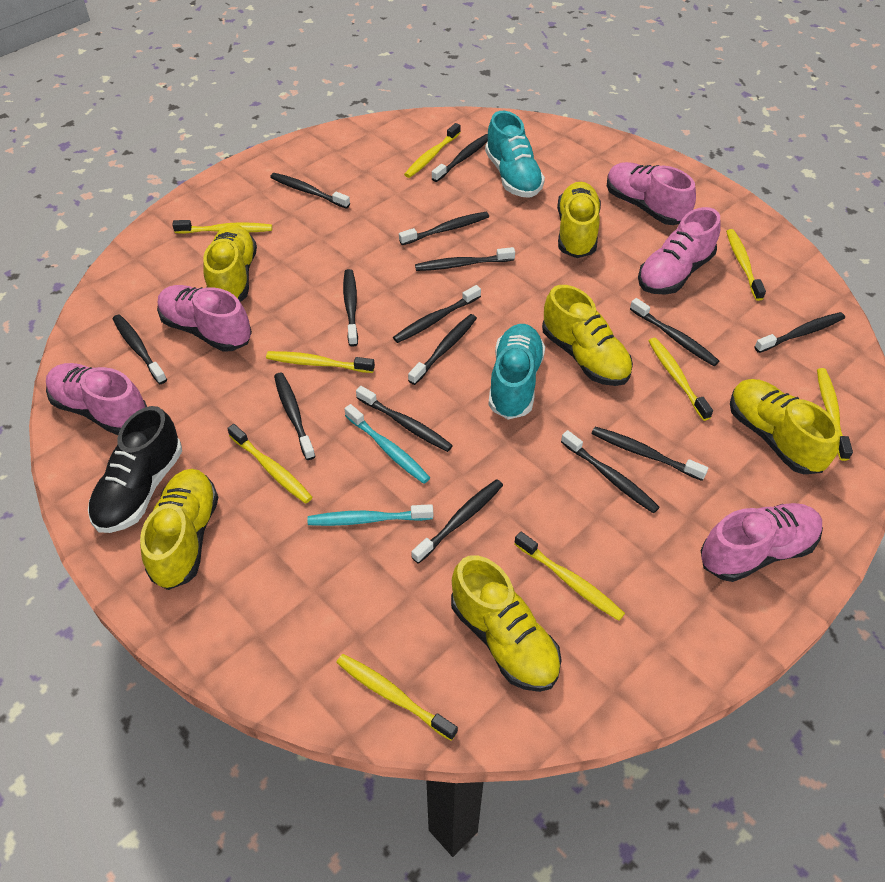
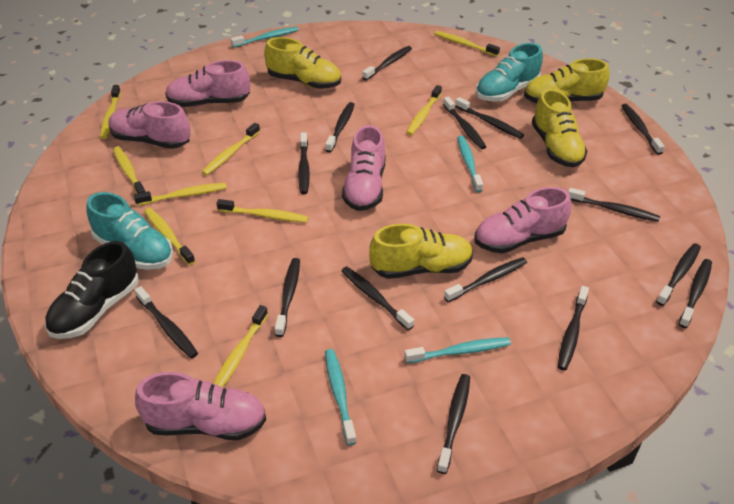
turquoise toothbrush: 2 -> 4
yellow shoe: 6 -> 4

